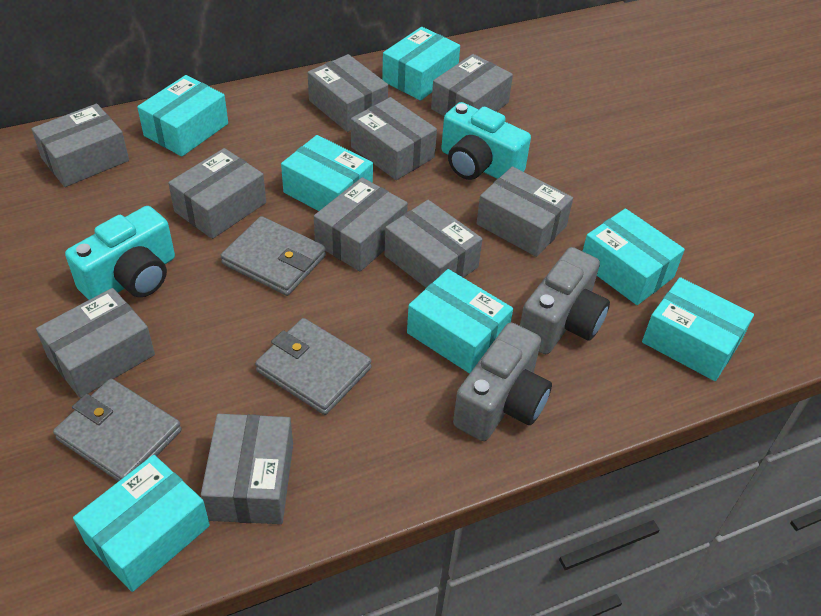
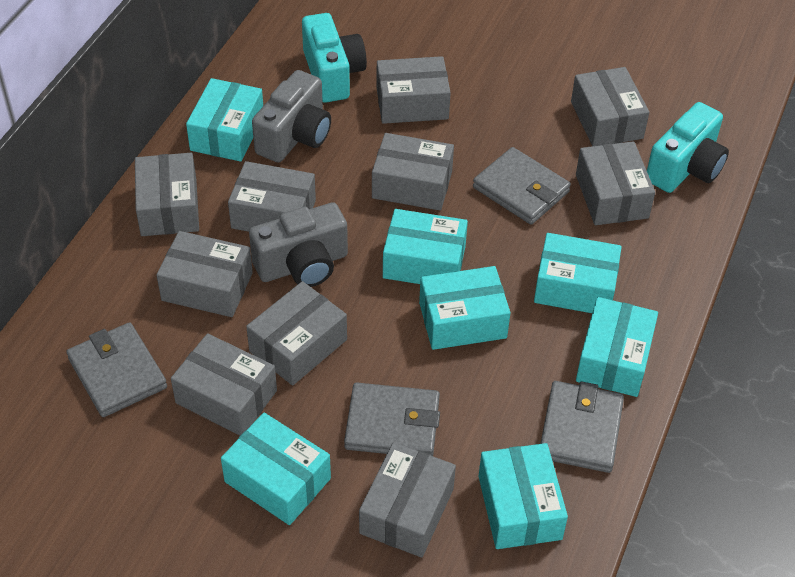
grey wallet: 3 -> 4

